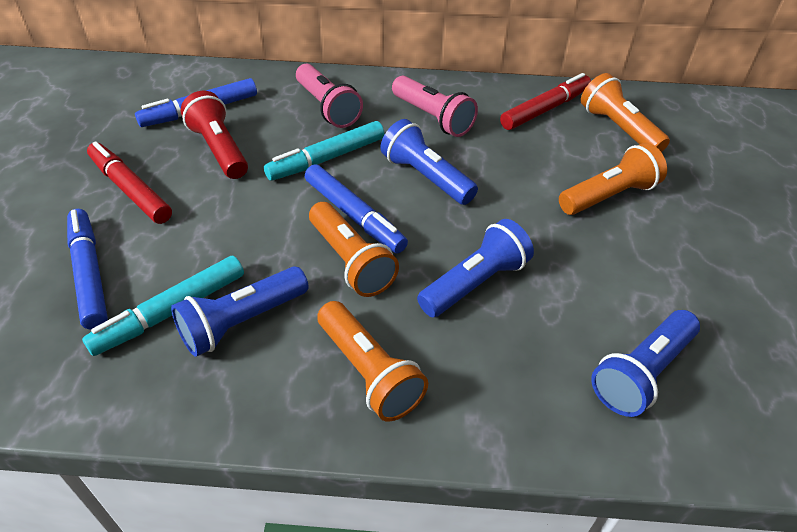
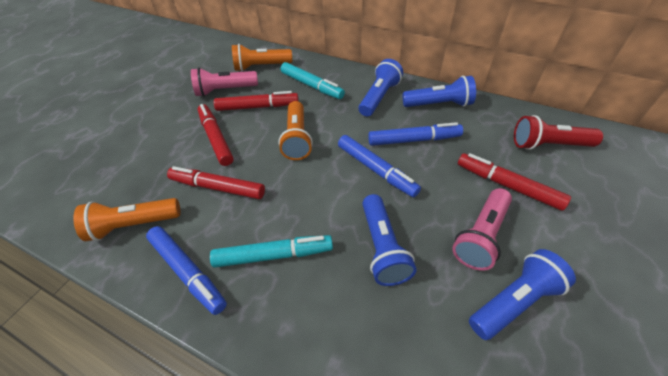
orange flashlight: 4 -> 3
red marker: 2 -> 4

